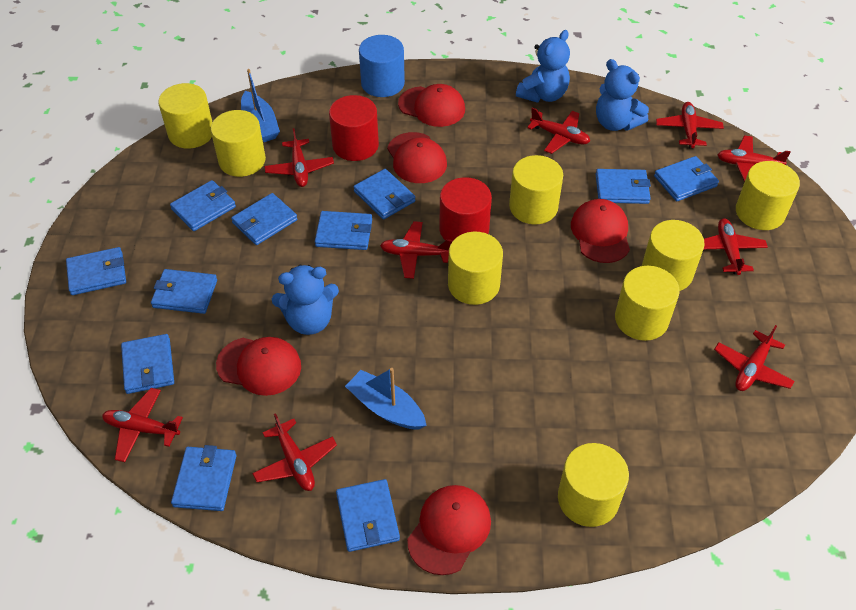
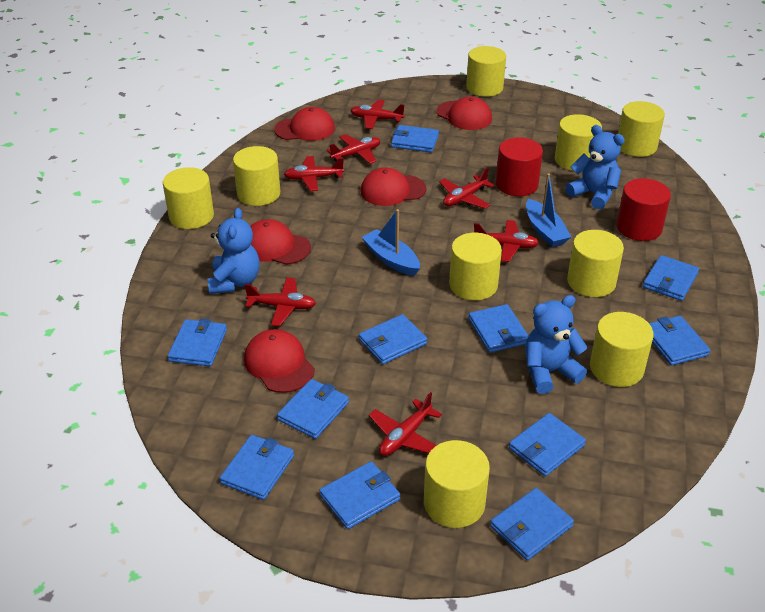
blue cylinder: 1 -> 0
red plane: 9 -> 7
yellow cylinder: 8 -> 9

